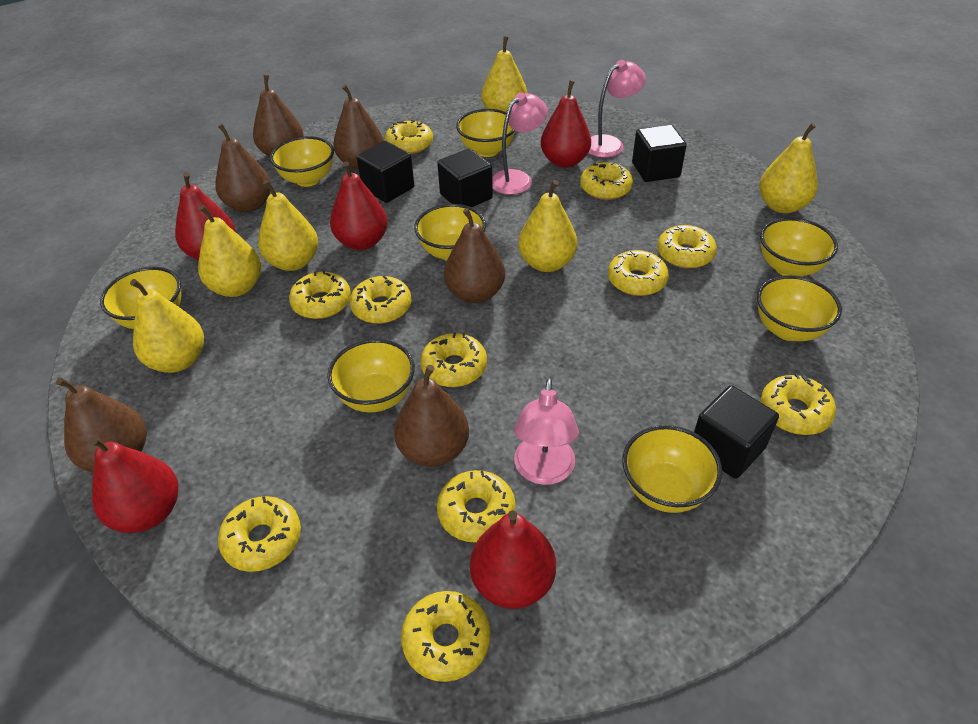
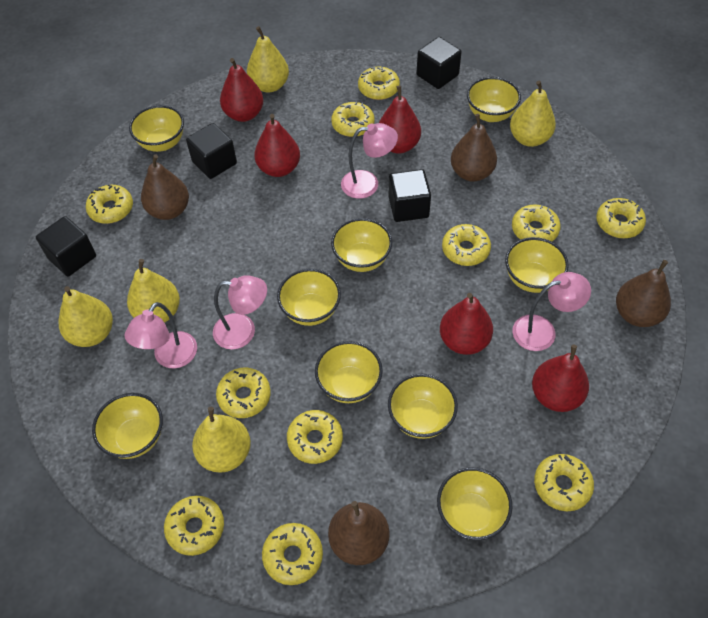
brown pear: 6 -> 4
pink lamp: 3 -> 4
yellow bowl: 8 -> 9
yellow pear: 6 -> 5

